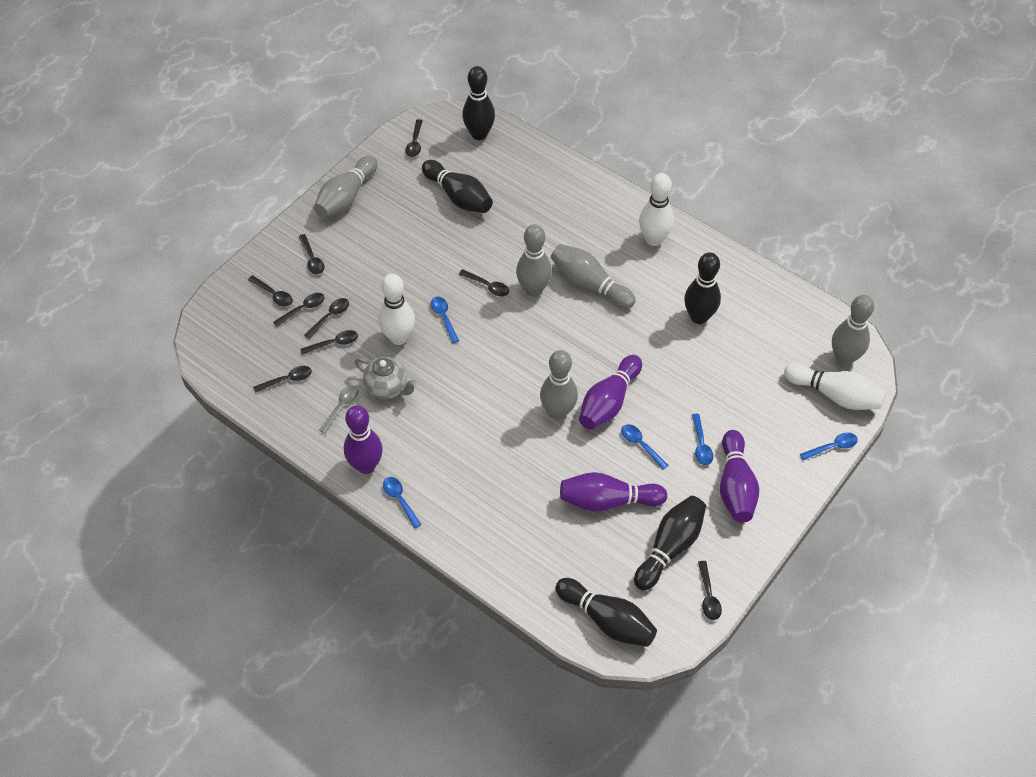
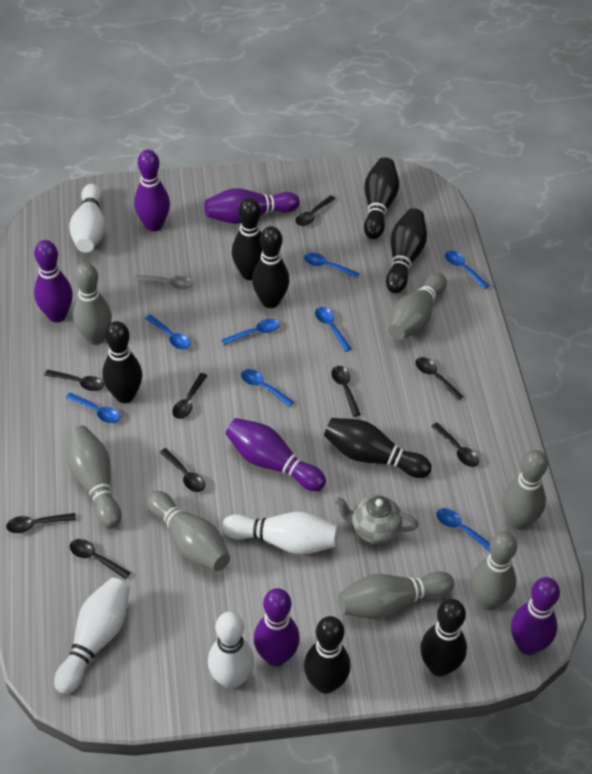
black bowling pin: 5 -> 8
blue spoon: 5 -> 8
grey bowling pin: 5 -> 7
purple bowling pin: 4 -> 6
white bowling pin: 3 -> 4

